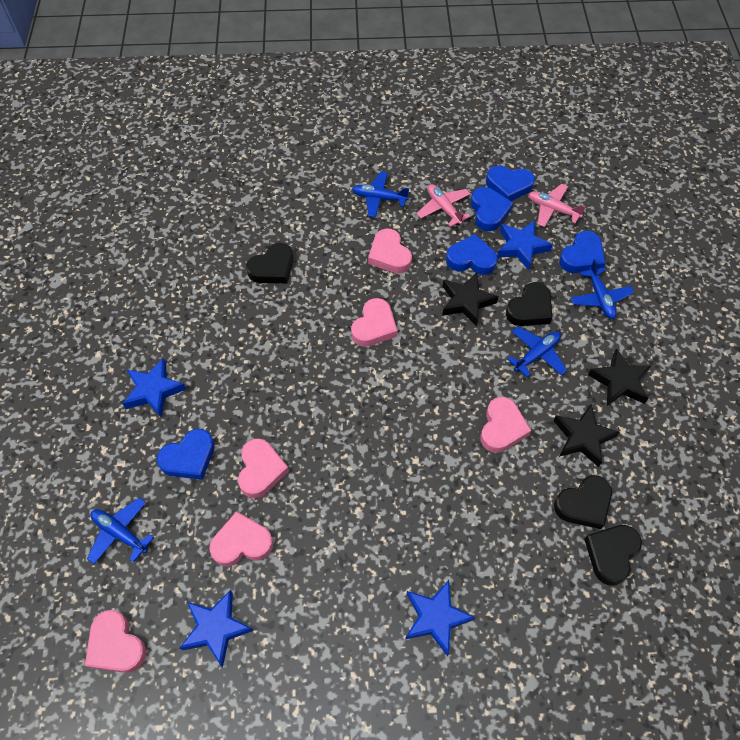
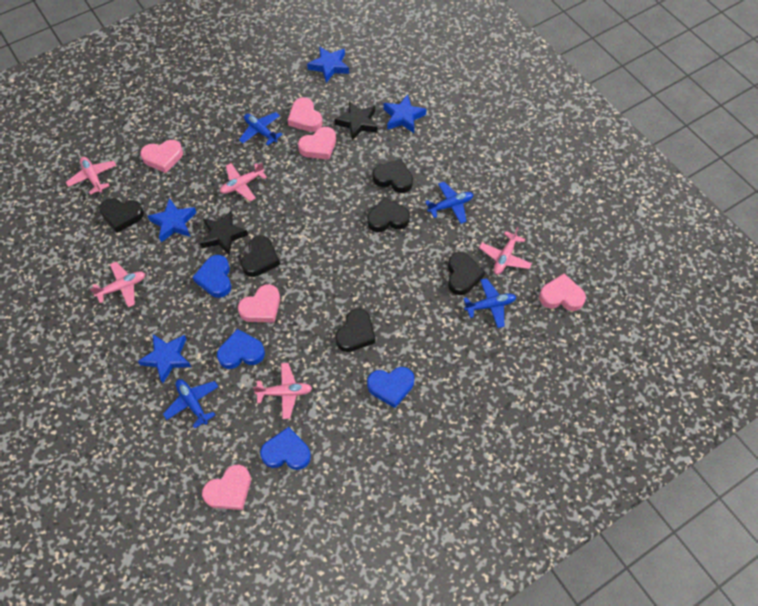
black heart: 4 -> 6
black star: 3 -> 2
blue heart: 5 -> 4
pink plane: 2 -> 5

